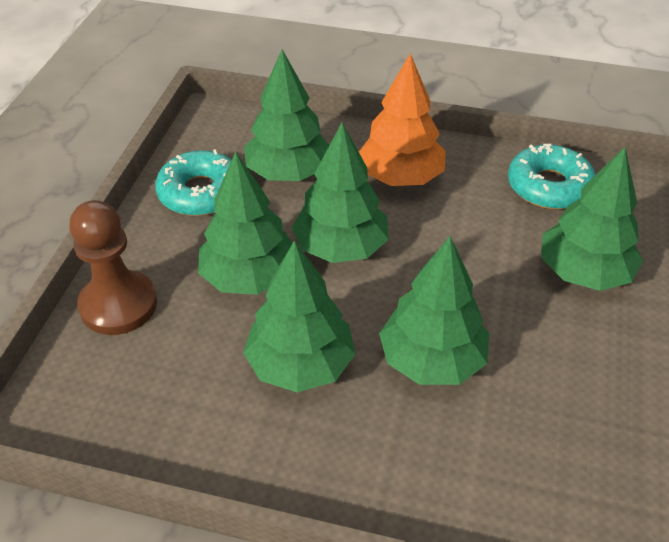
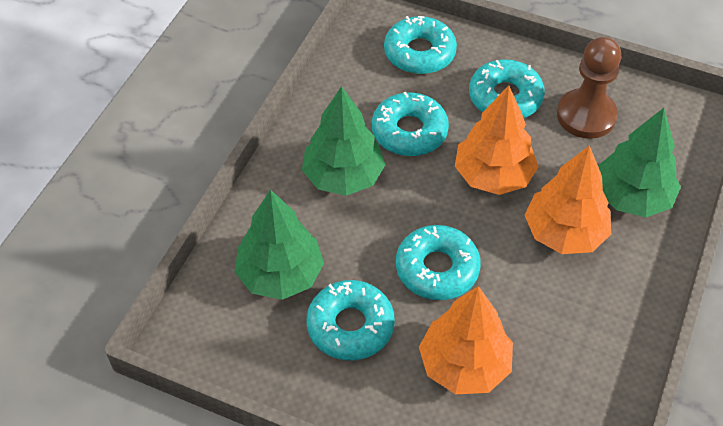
green tree: 6 -> 3
orange tree: 1 -> 3
turquoise donut: 2 -> 5

